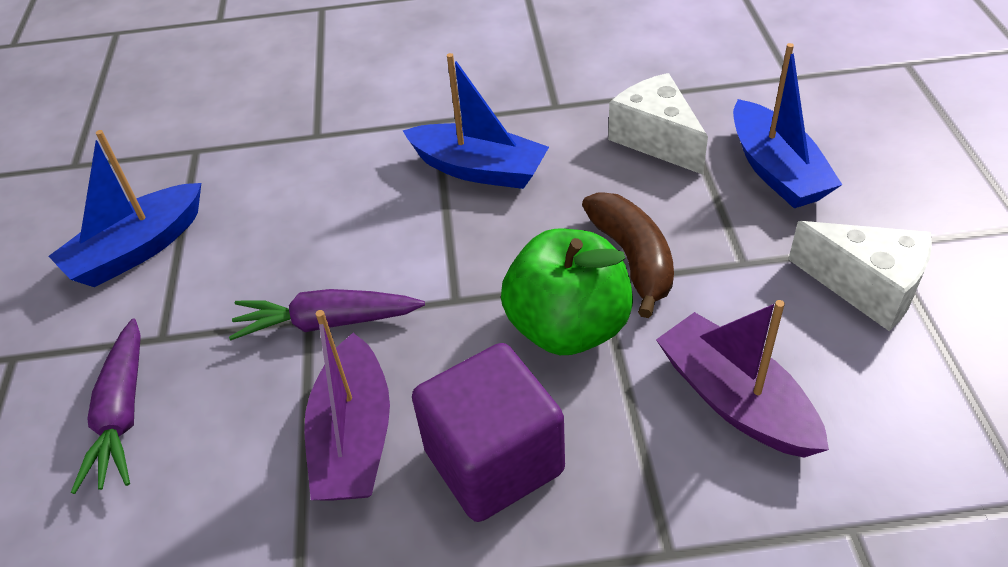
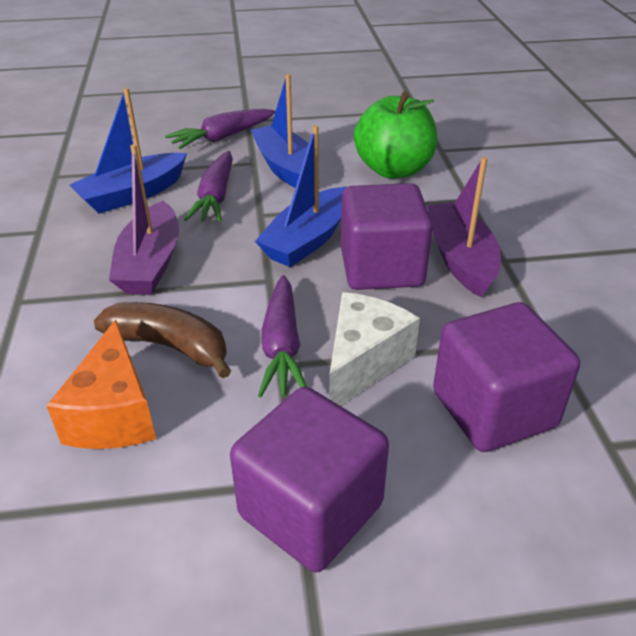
orange cheese: 0 -> 1
purple carrot: 2 -> 3
purple cube: 1 -> 3
white cheese: 2 -> 1

